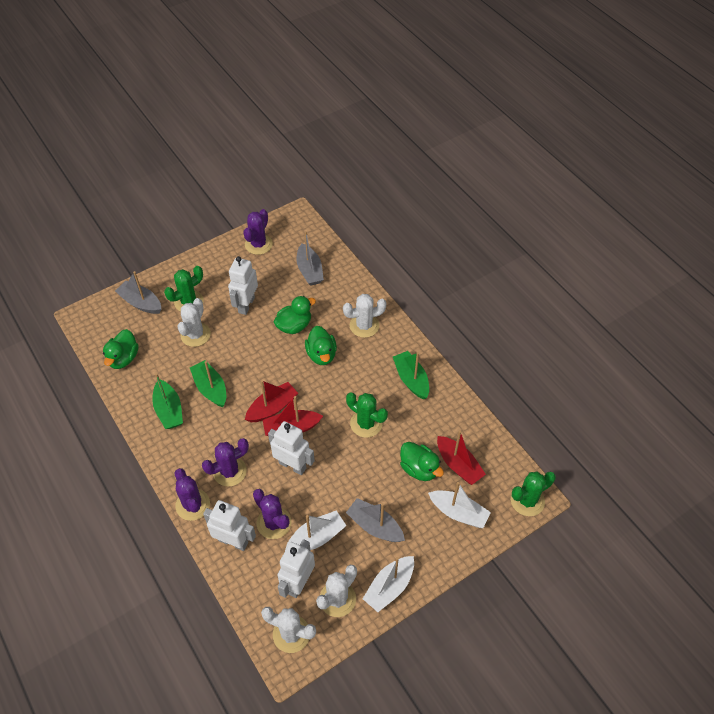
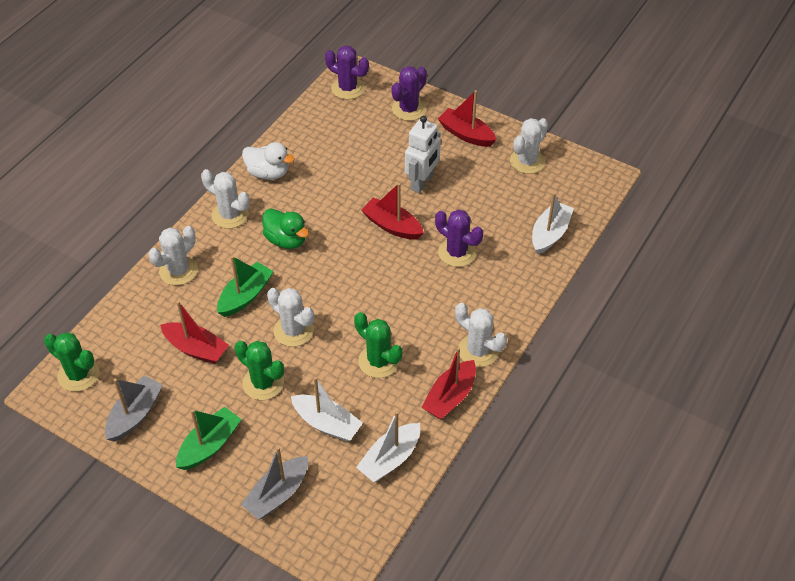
green boat: 3 -> 2
green duck: 4 -> 1
grey boat: 3 -> 2
purple cactus: 4 -> 3
red boat: 3 -> 4
white cactus: 4 -> 5
white duck: 0 -> 1
white robot: 4 -> 1

